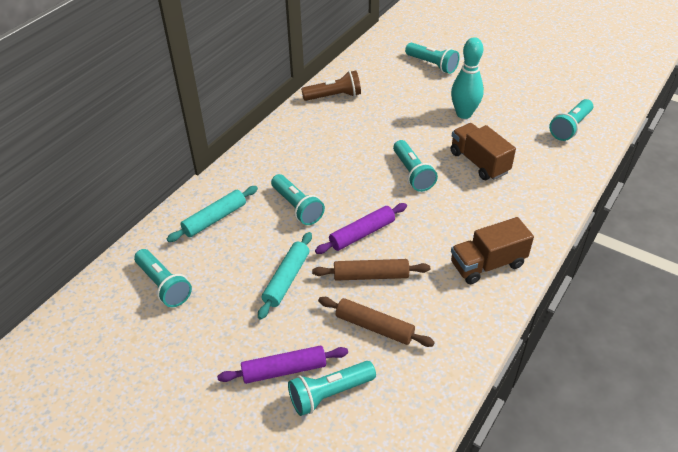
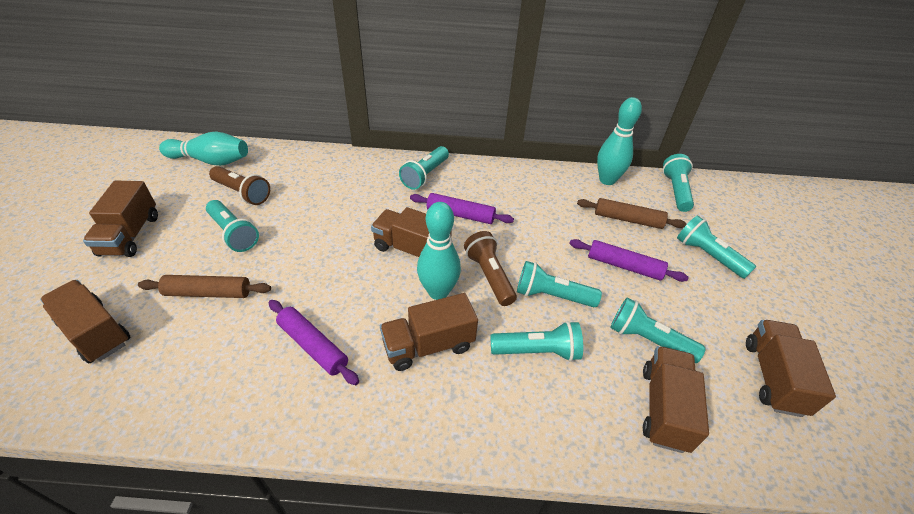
brown flashlight: 1 -> 2
brown truck: 2 -> 6
purple rolling pin: 2 -> 3
turquoise bowling pin: 1 -> 3
turquoise flashlight: 6 -> 7
turquoise rolling pin: 2 -> 0

